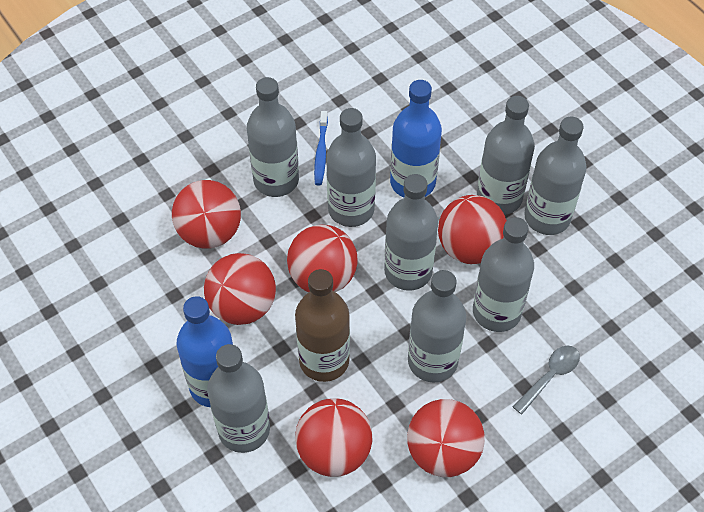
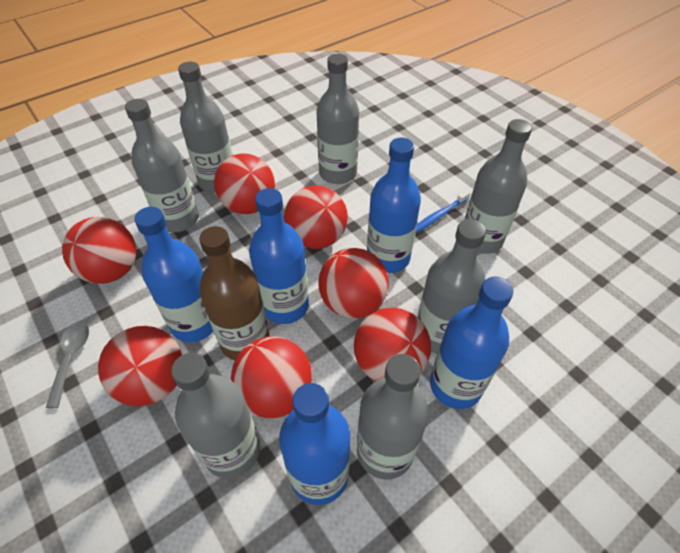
blue bottle: 2 -> 5
grey bottle: 8 -> 7
red ball: 6 -> 7

